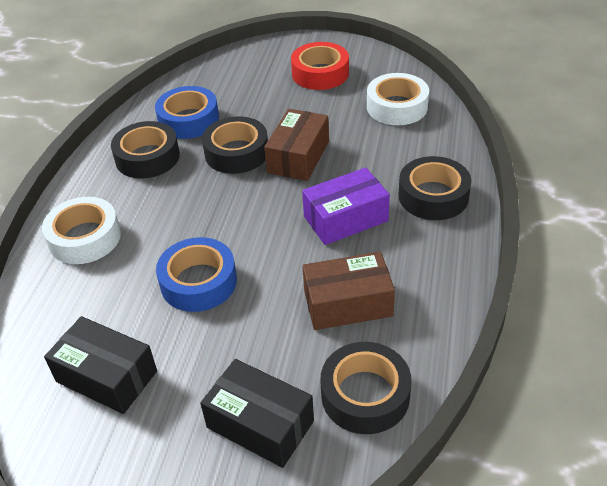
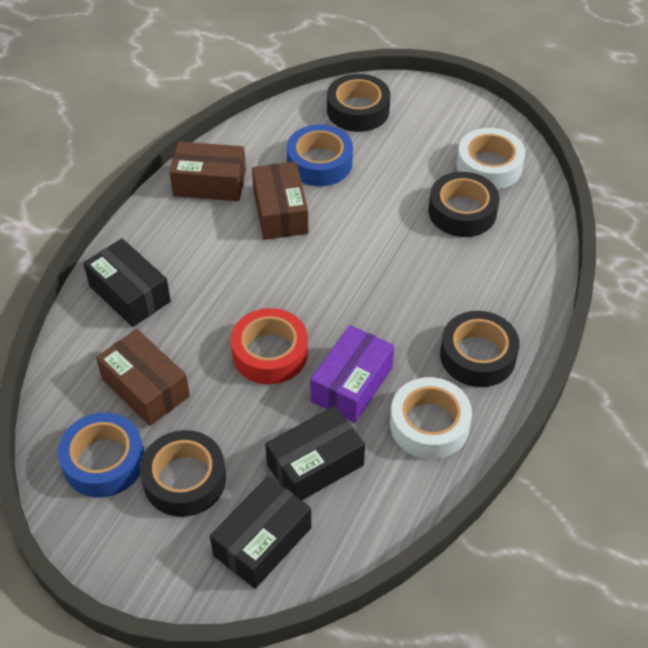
black box: 2 -> 3
brown box: 2 -> 3

